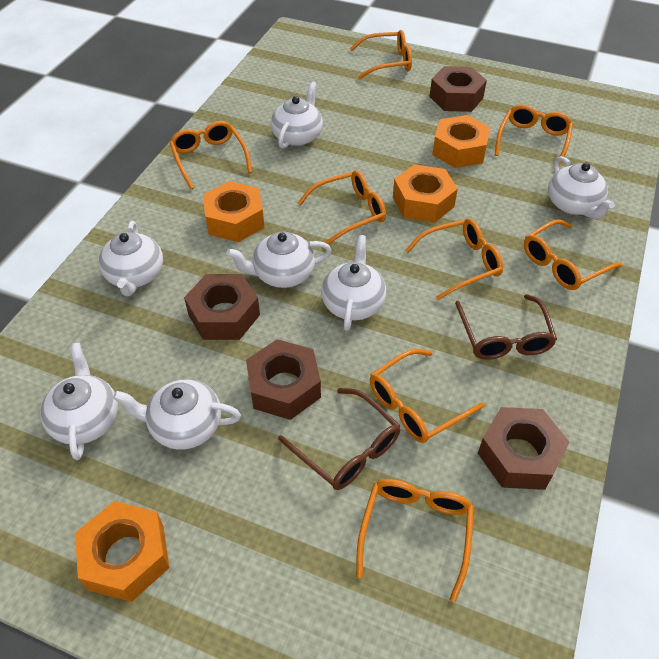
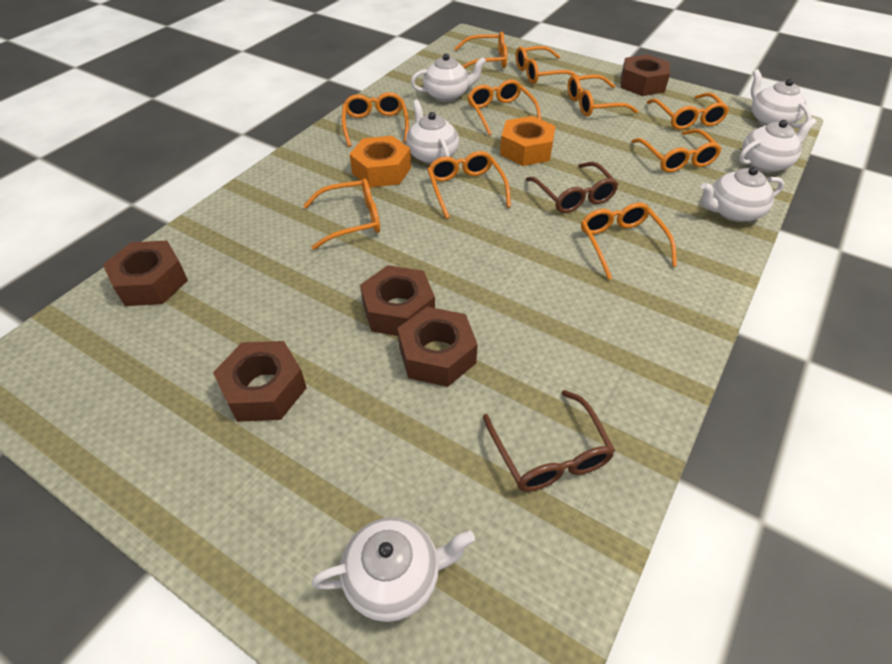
brown nut: 4 -> 5
orange glasses: 8 -> 10
orange nut: 4 -> 2
white teapot: 7 -> 6

